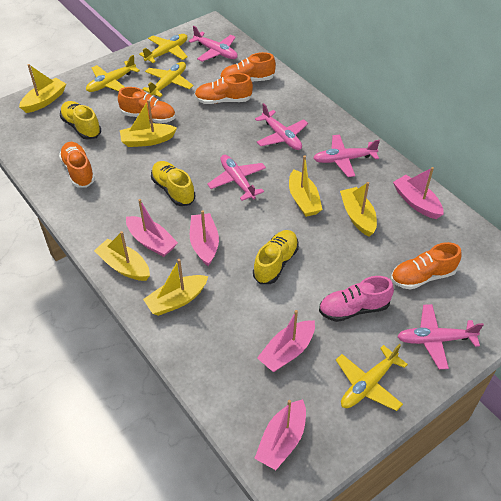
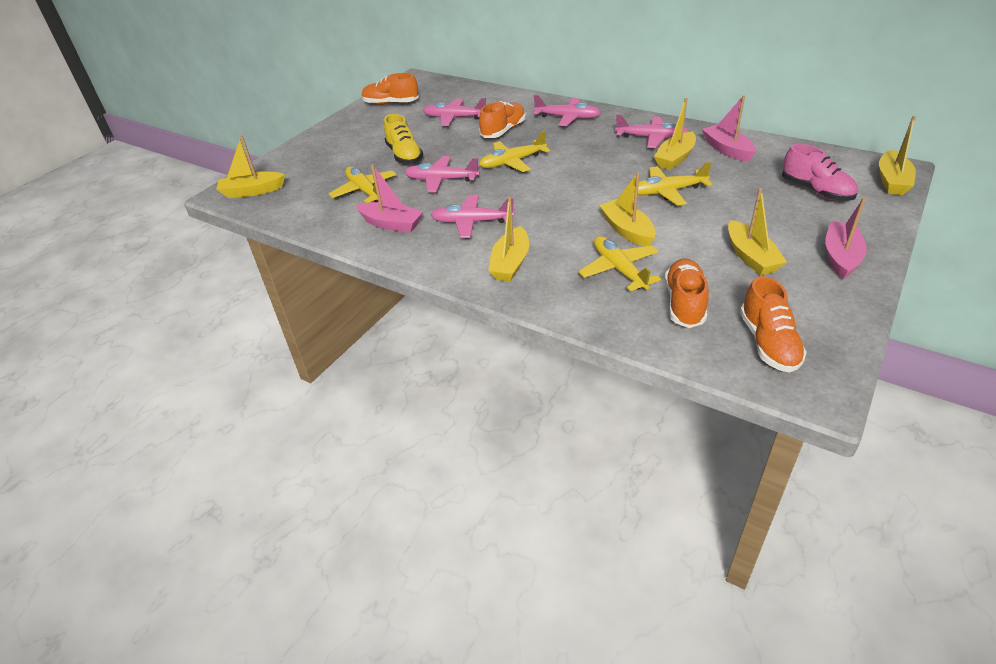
orange shoe: 5 -> 4
pink boat: 5 -> 3
yellow shoe: 3 -> 1

